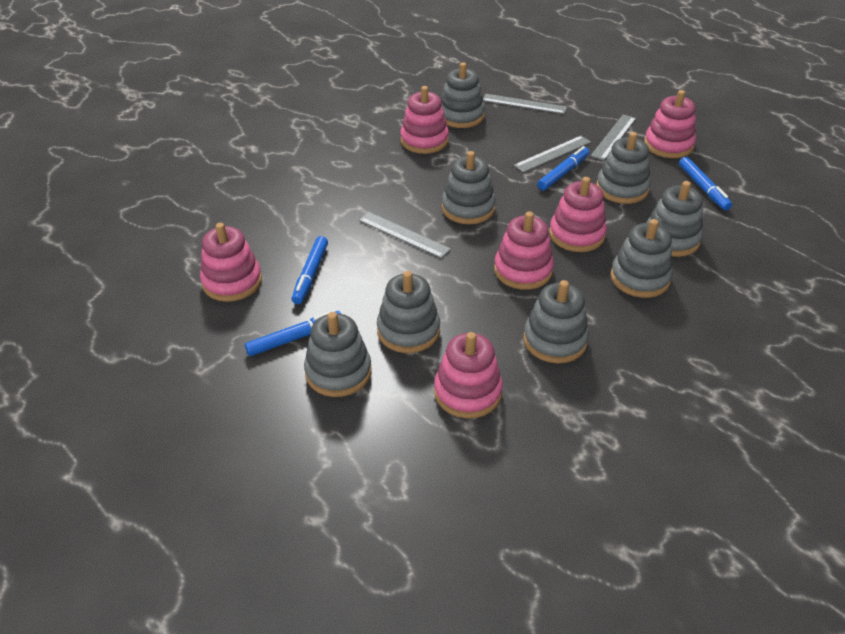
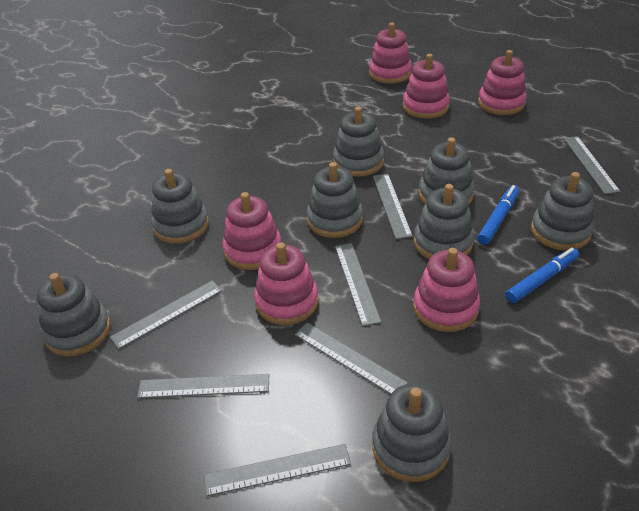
blue marker: 4 -> 2
grey ruler: 4 -> 7

